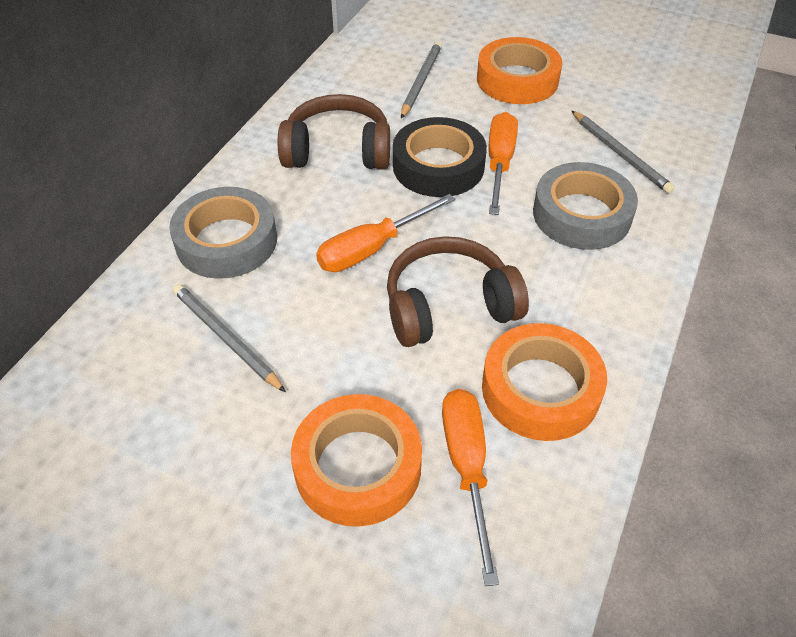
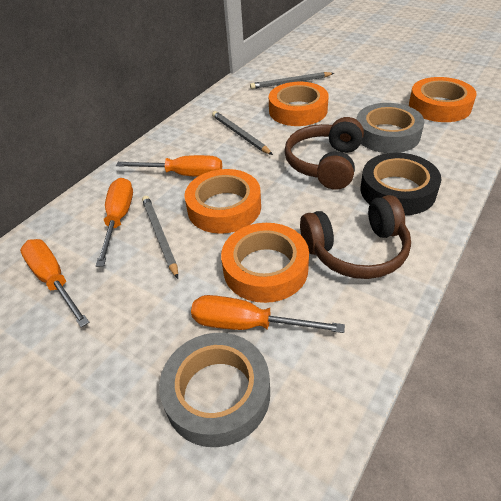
orange screwdriver: 3 -> 4
orange tape: 3 -> 4

